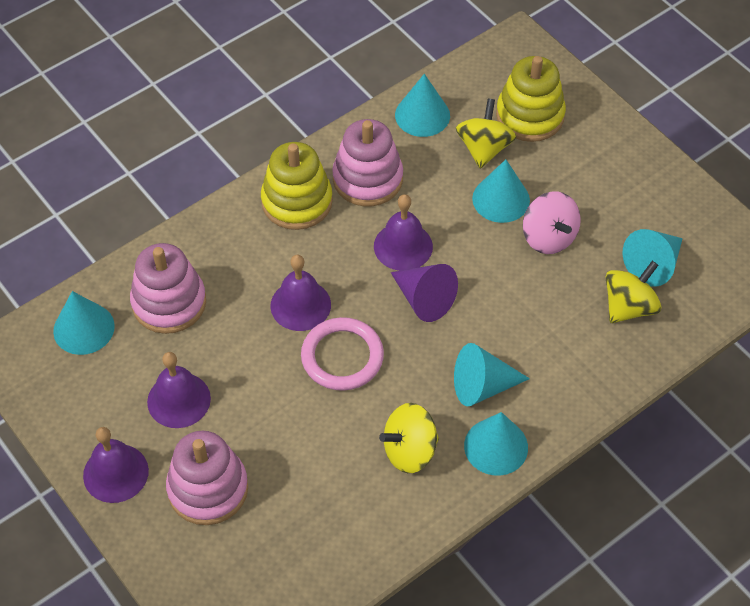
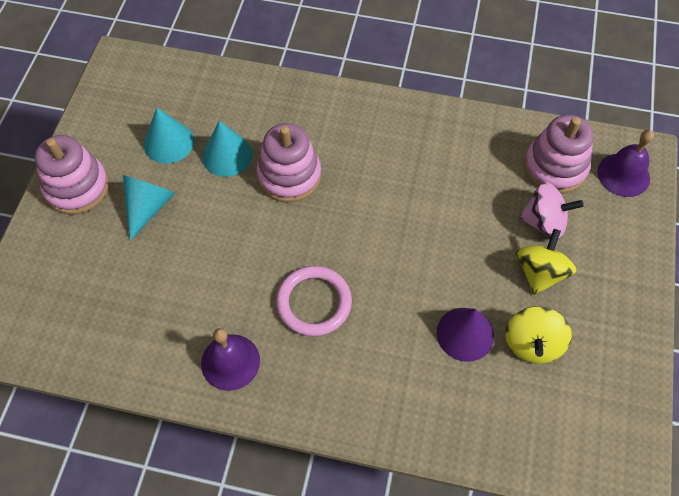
purple bell: 4 -> 2
turquoise cone: 6 -> 3
yellow spinning top: 3 -> 2
yellow stacking toy: 2 -> 0

